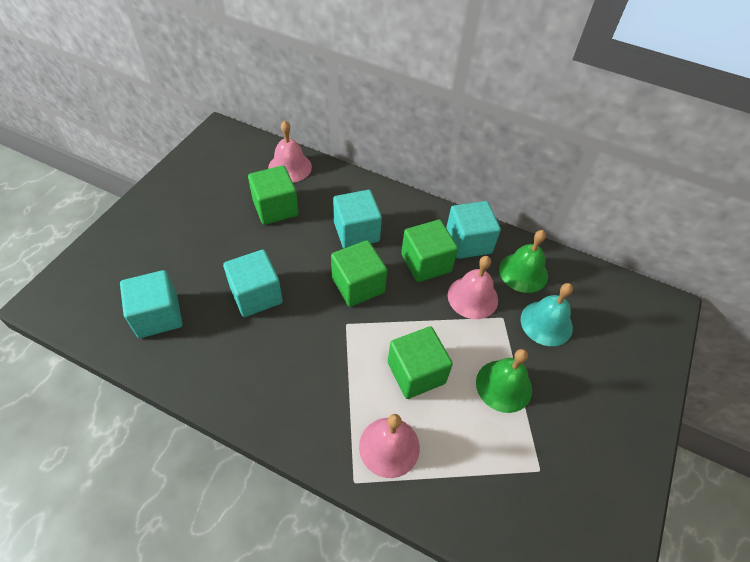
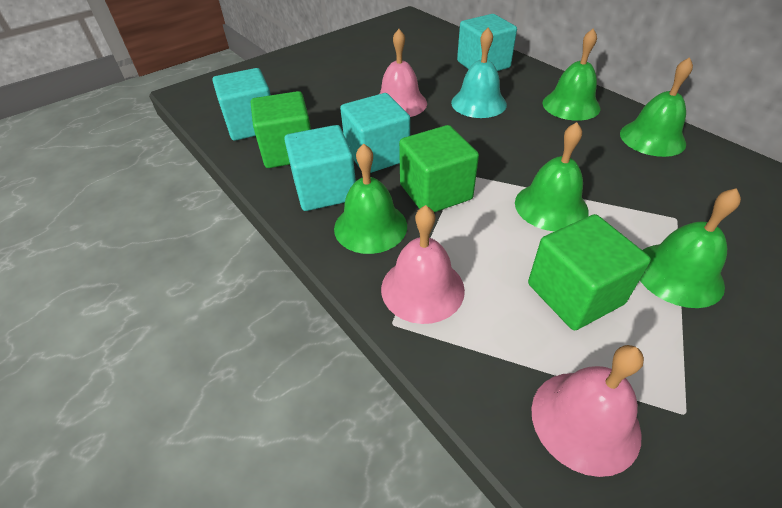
green bell: 2 -> 5
green cube: 4 -> 3

